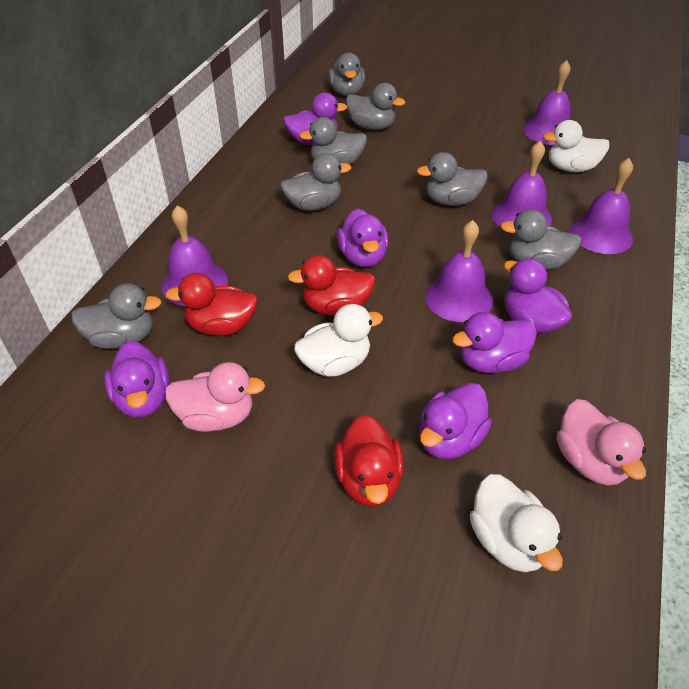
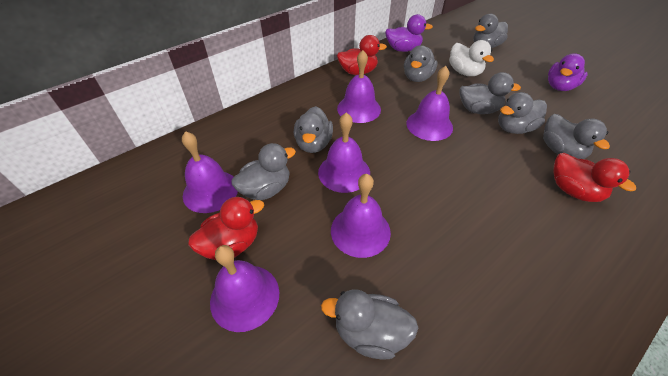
grey duck: 7 -> 8
pink duck: 2 -> 0
purple bell: 5 -> 6
purple duck: 6 -> 2
white duck: 3 -> 1

